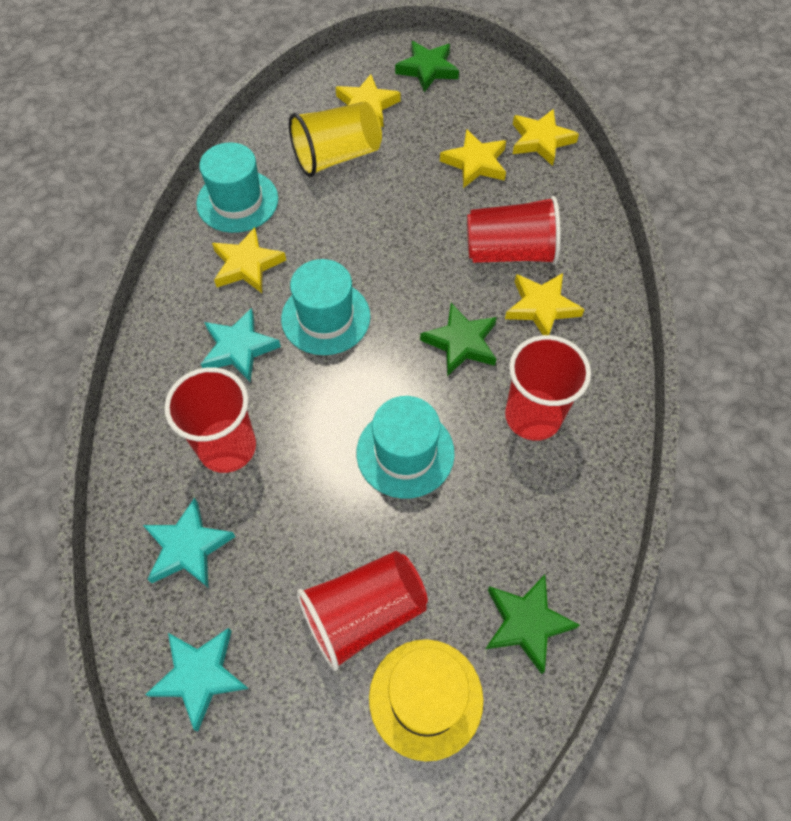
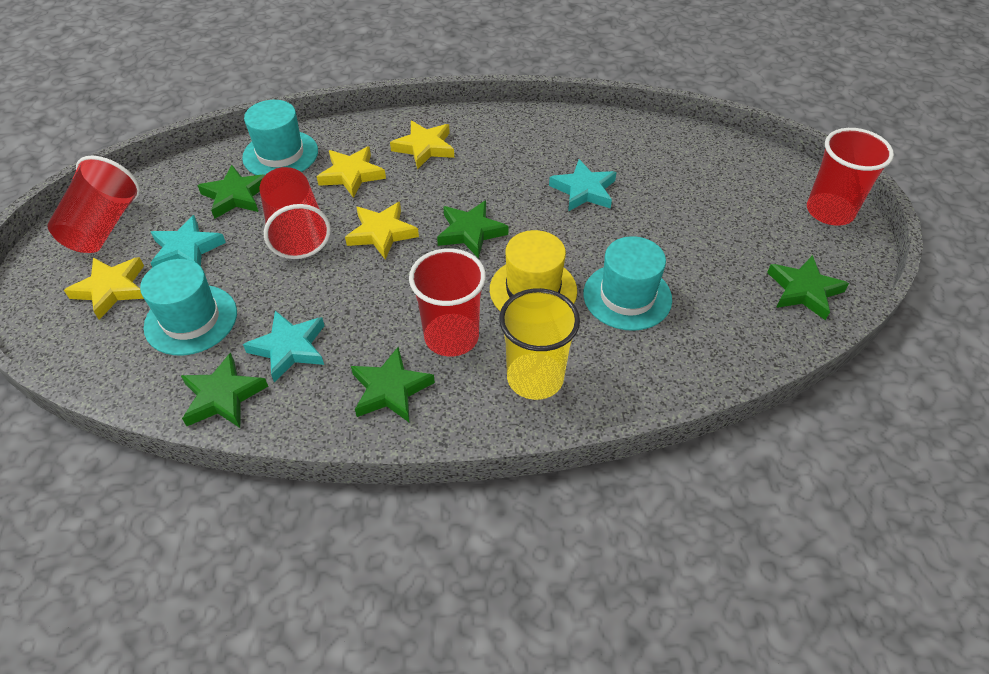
green star: 3 -> 5
yellow star: 5 -> 4

